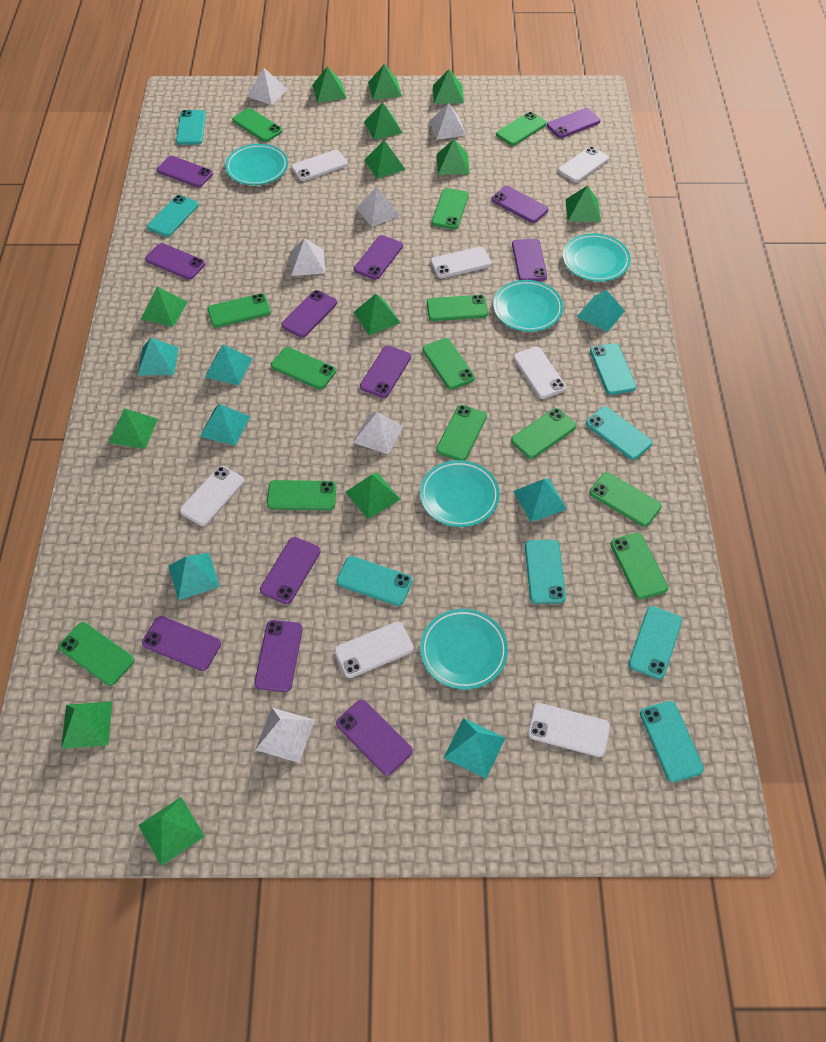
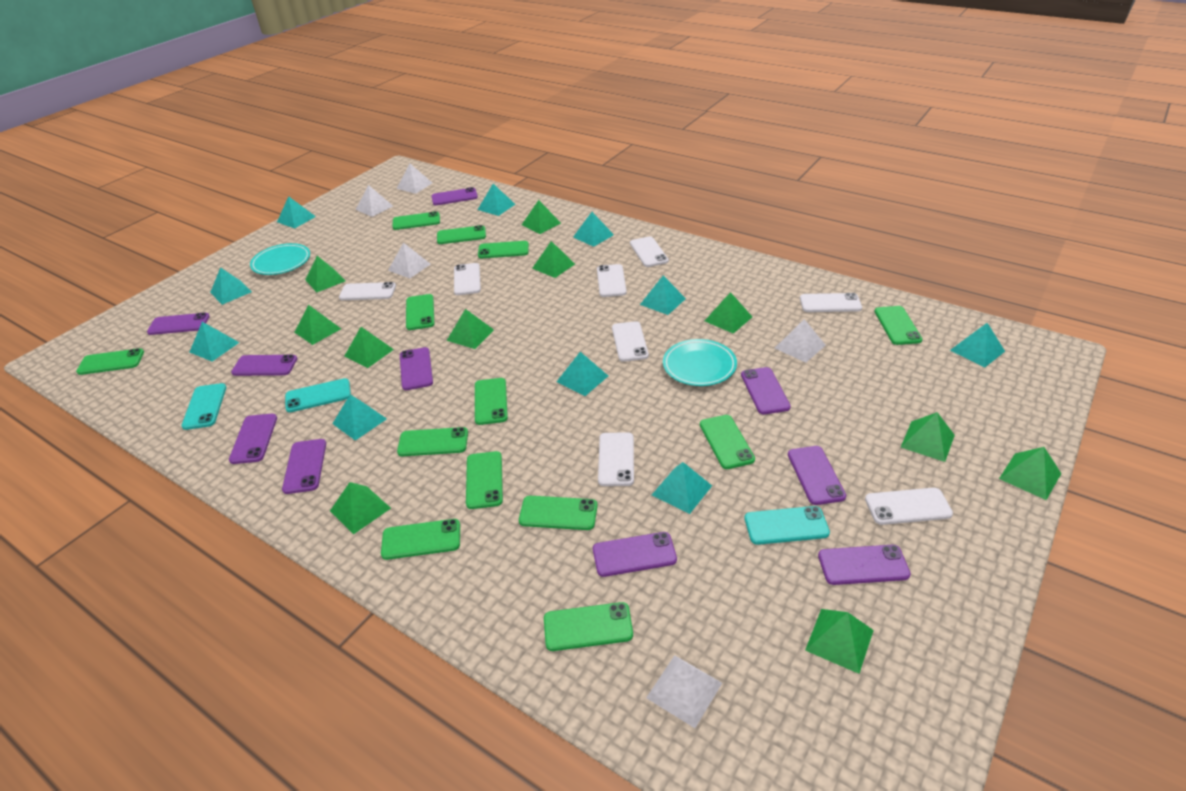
green pyramid: 13 -> 11
purple phone: 12 -> 10
turquoise phone: 8 -> 3
turquoise plate: 5 -> 2
turquoise pyramid: 7 -> 10
white phone: 7 -> 8
white pyramid: 6 -> 5

